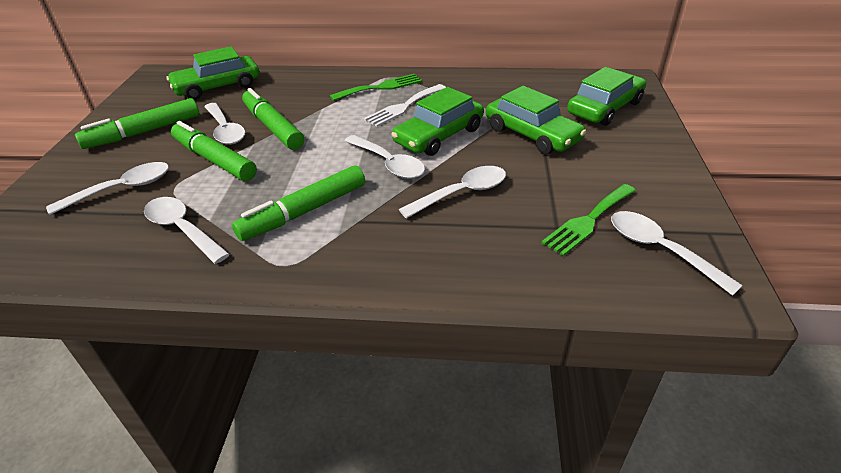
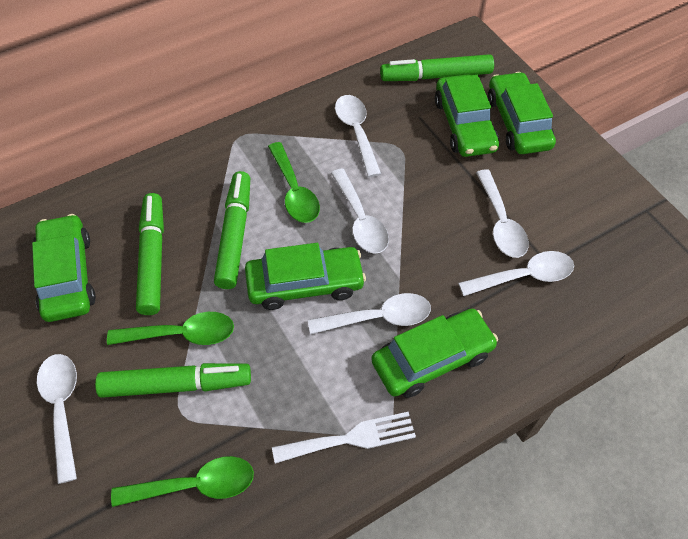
green car: 4 -> 5
green fork: 2 -> 0
green spoon: 0 -> 3

